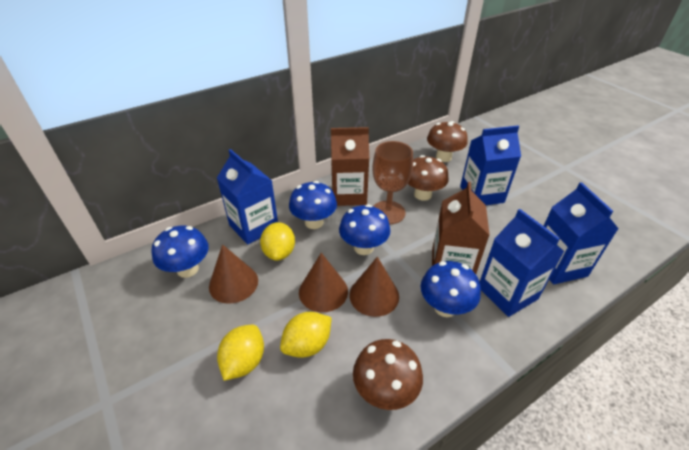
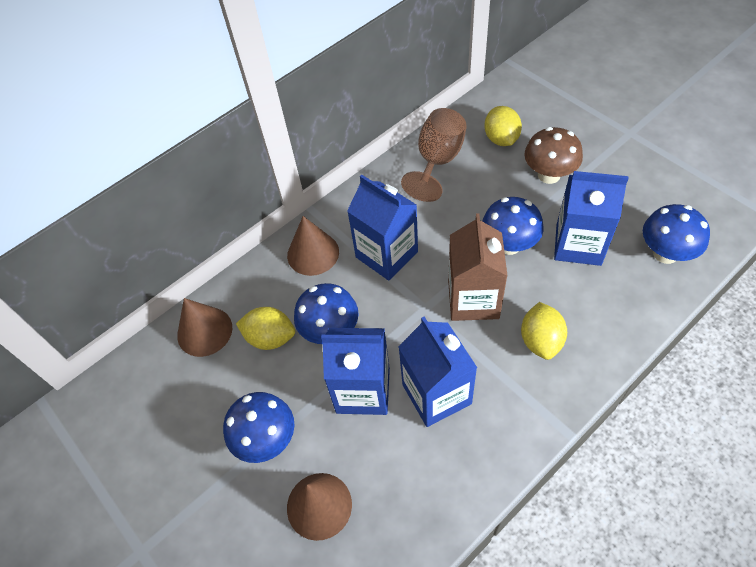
brown carton: 2 -> 1
brown mushroom: 3 -> 1

